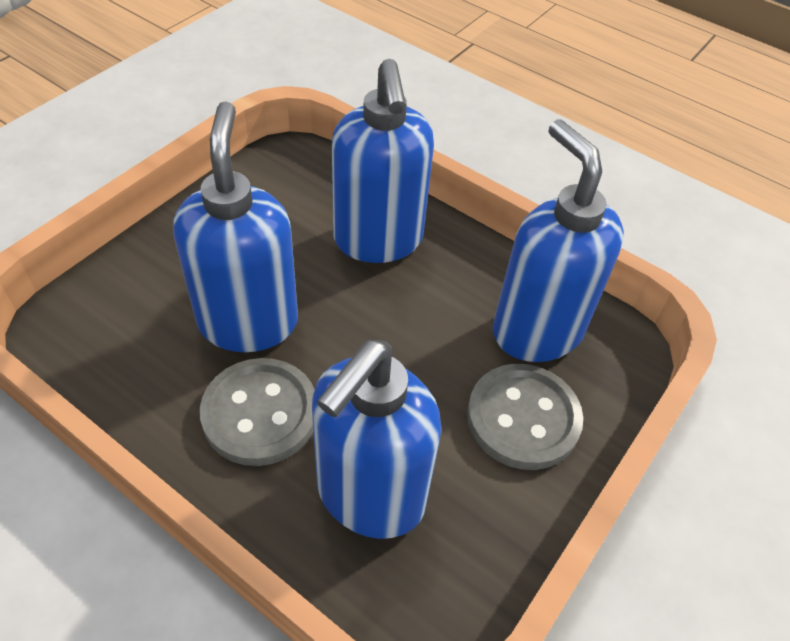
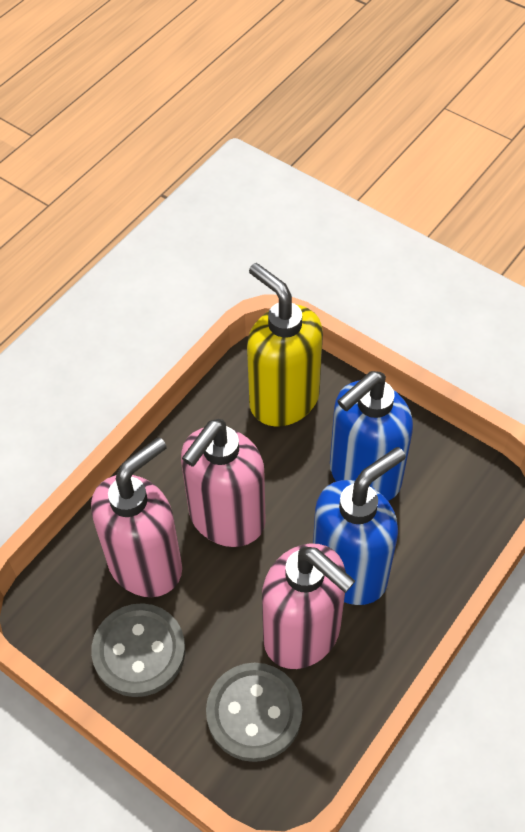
blue soap dispenser: 4 -> 2
pink soap dispenser: 0 -> 3
yellow soap dispenser: 0 -> 1

